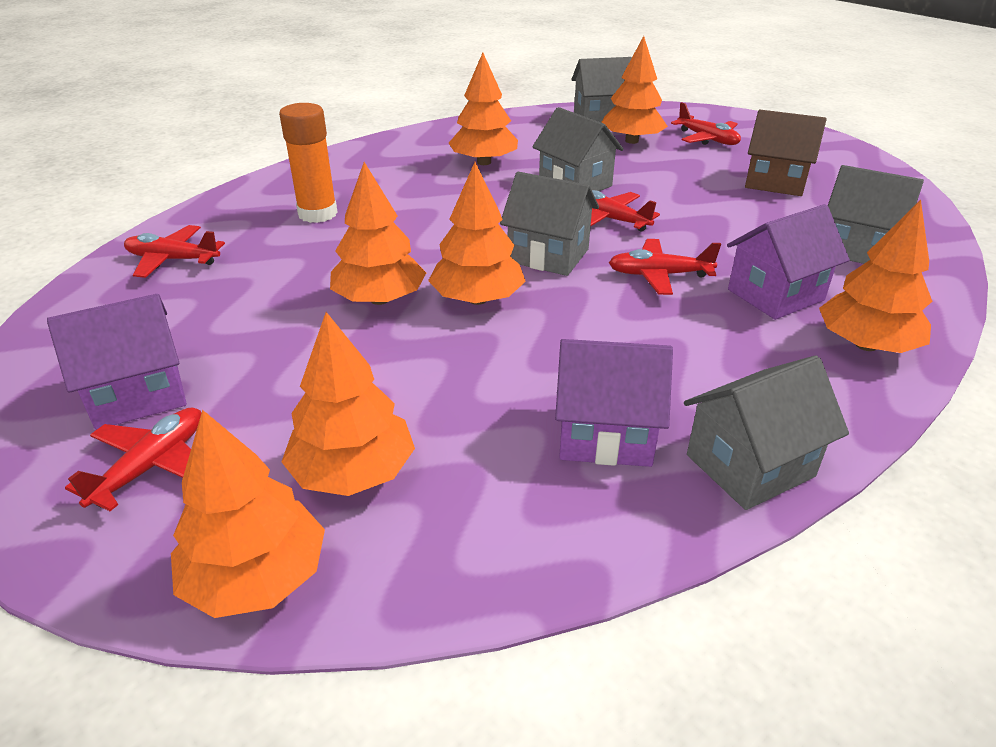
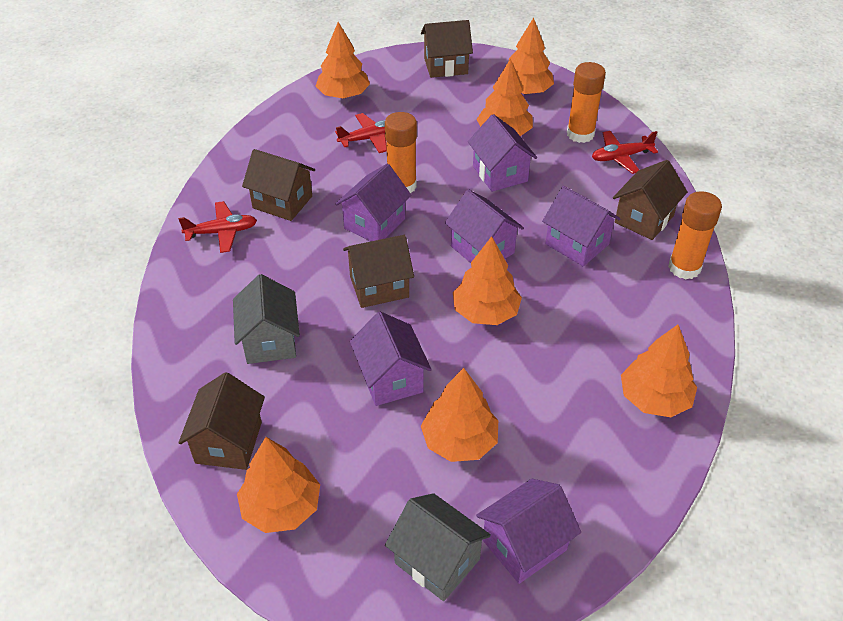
brown house: 1 -> 5
grey house: 5 -> 2
orange glue stick: 1 -> 3
purple house: 3 -> 6
red plane: 5 -> 3

